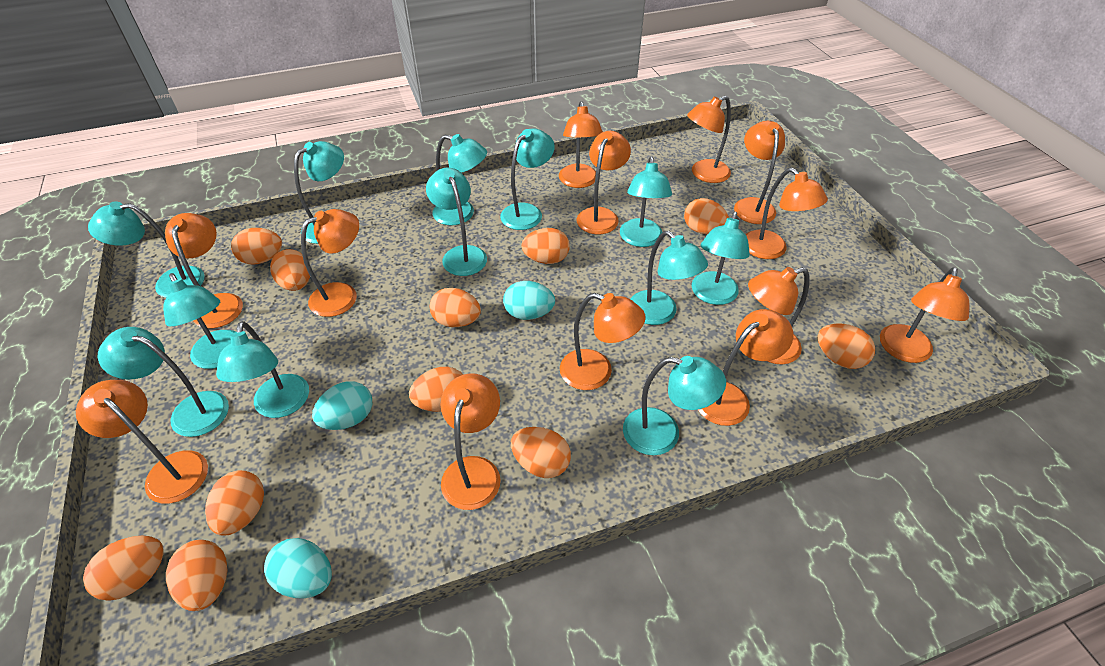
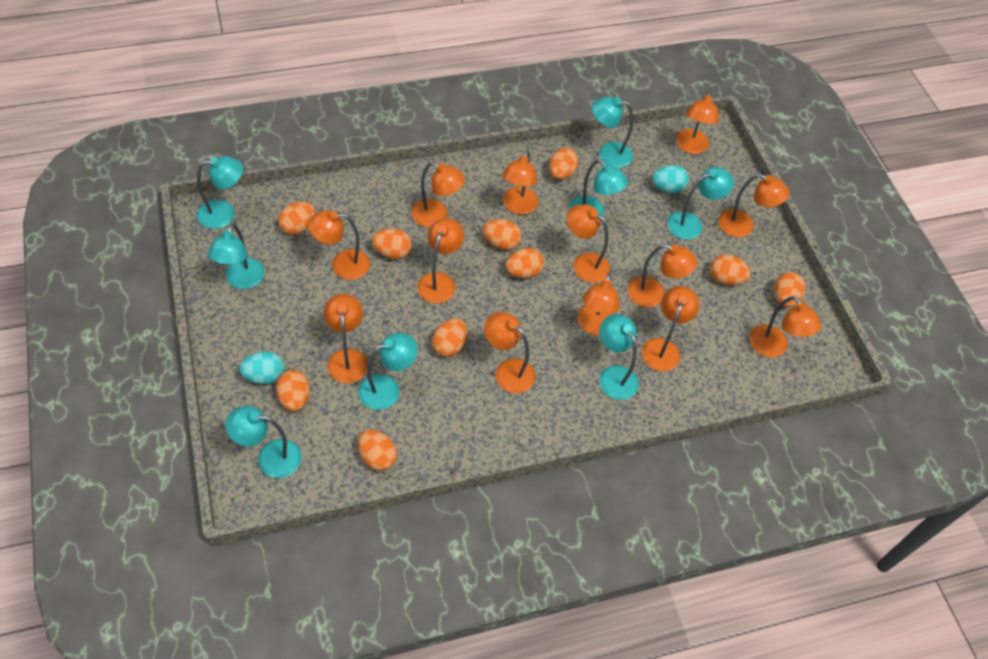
orange egg: 11 -> 10
turquoise egg: 3 -> 2
turquoise lamp: 12 -> 8

